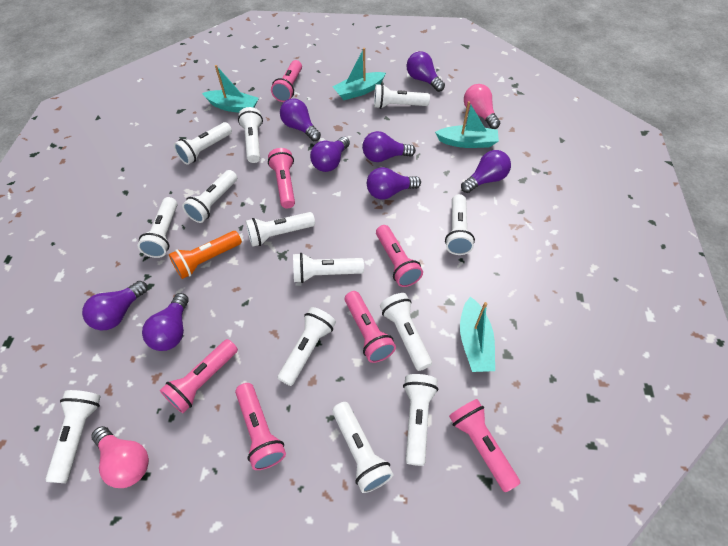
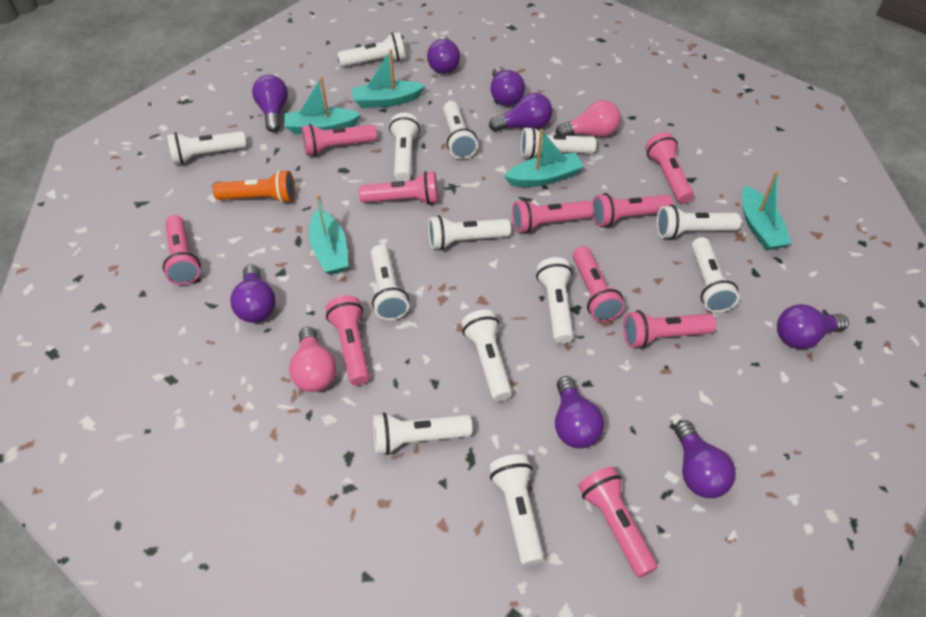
pink flashlight: 7 -> 10
turquoise boat: 4 -> 5

